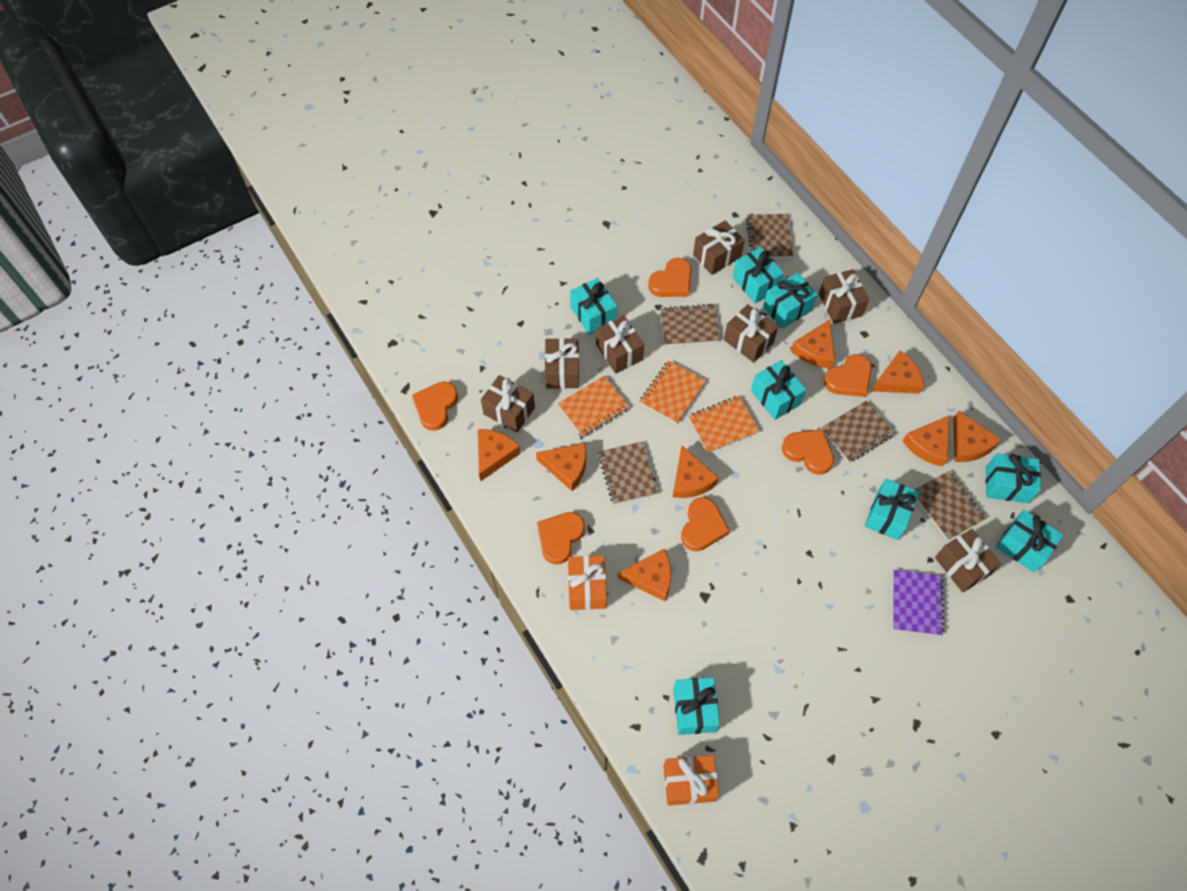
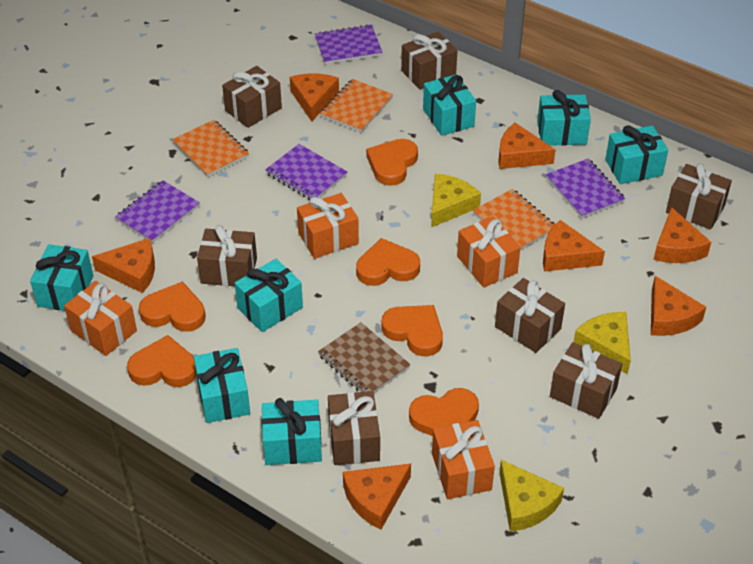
brown notebook: 5 -> 1
orange cheese: 8 -> 7
orange gift: 2 -> 4
purple notebook: 1 -> 4
turquoise gift: 8 -> 7
yellow cheese: 0 -> 3

